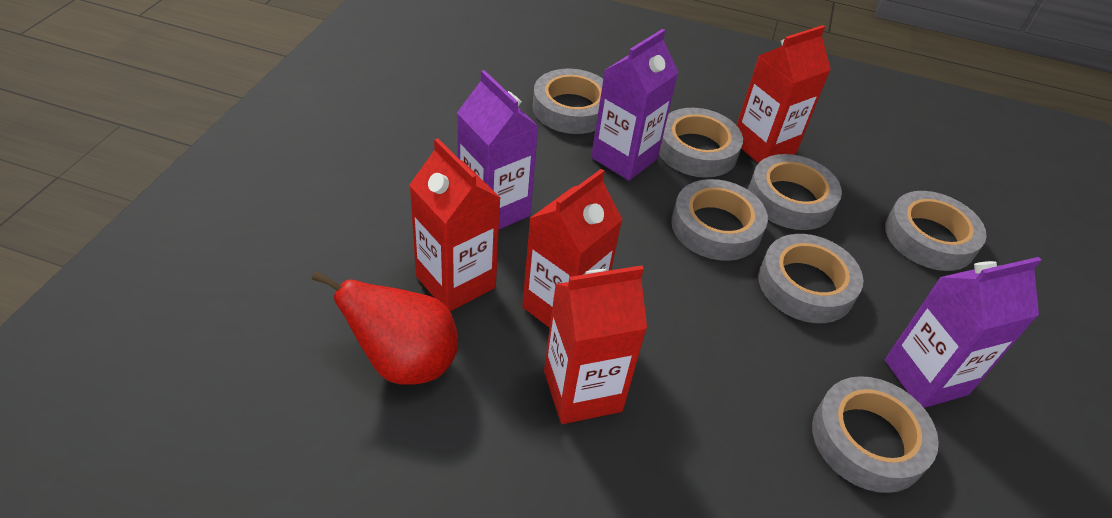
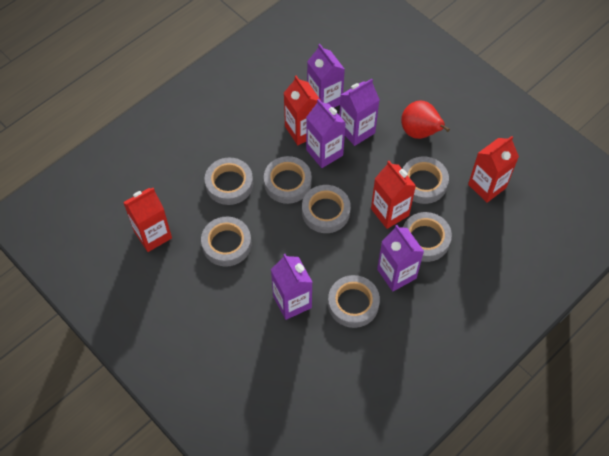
purple carton: 3 -> 5

